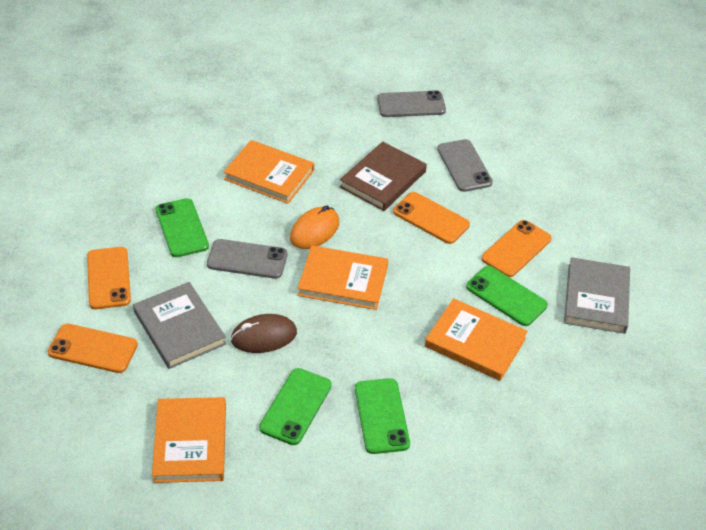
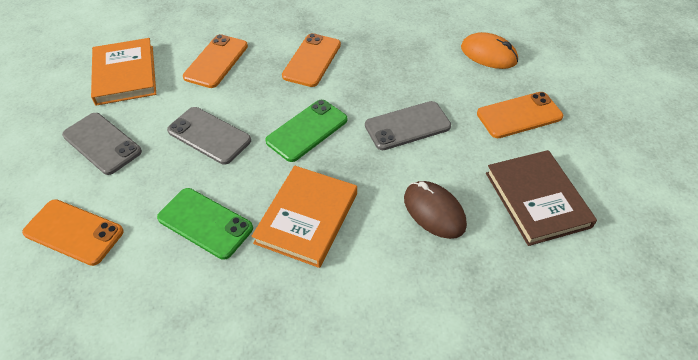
green phone: 4 -> 2
grey book: 2 -> 0
orange book: 4 -> 2

